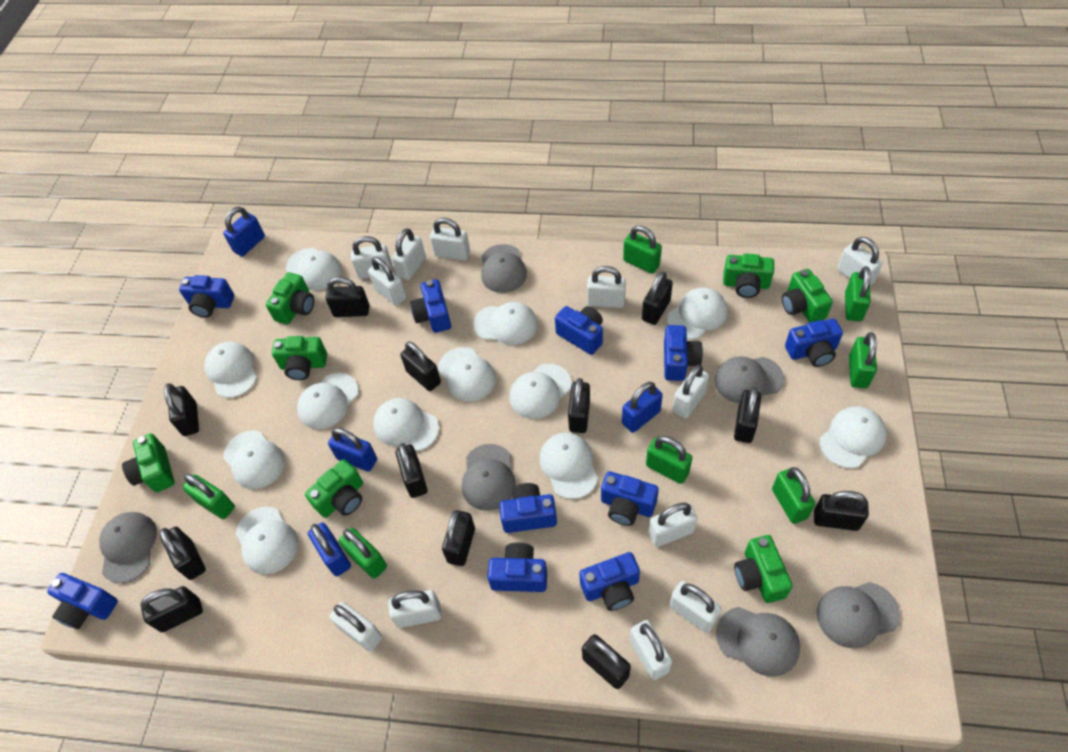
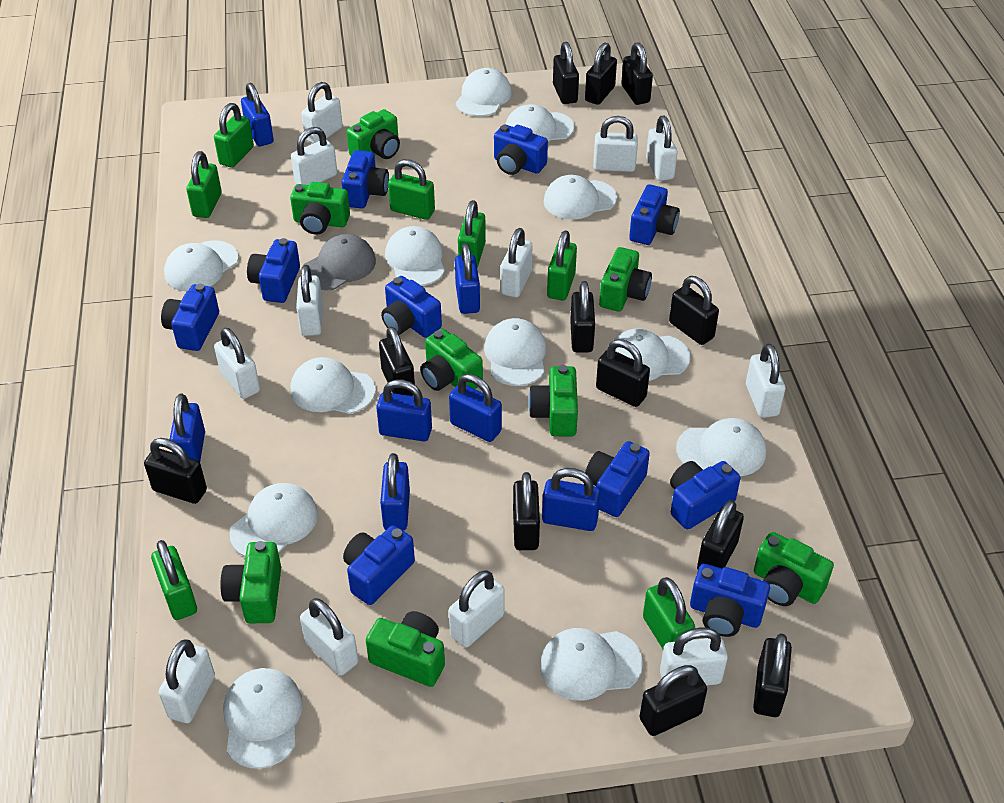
blue padlock: 4 -> 7
green camera: 7 -> 8
grey cap: 6 -> 1

